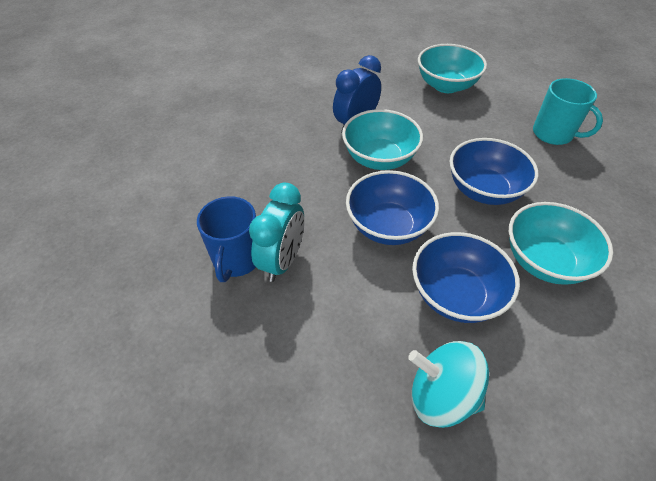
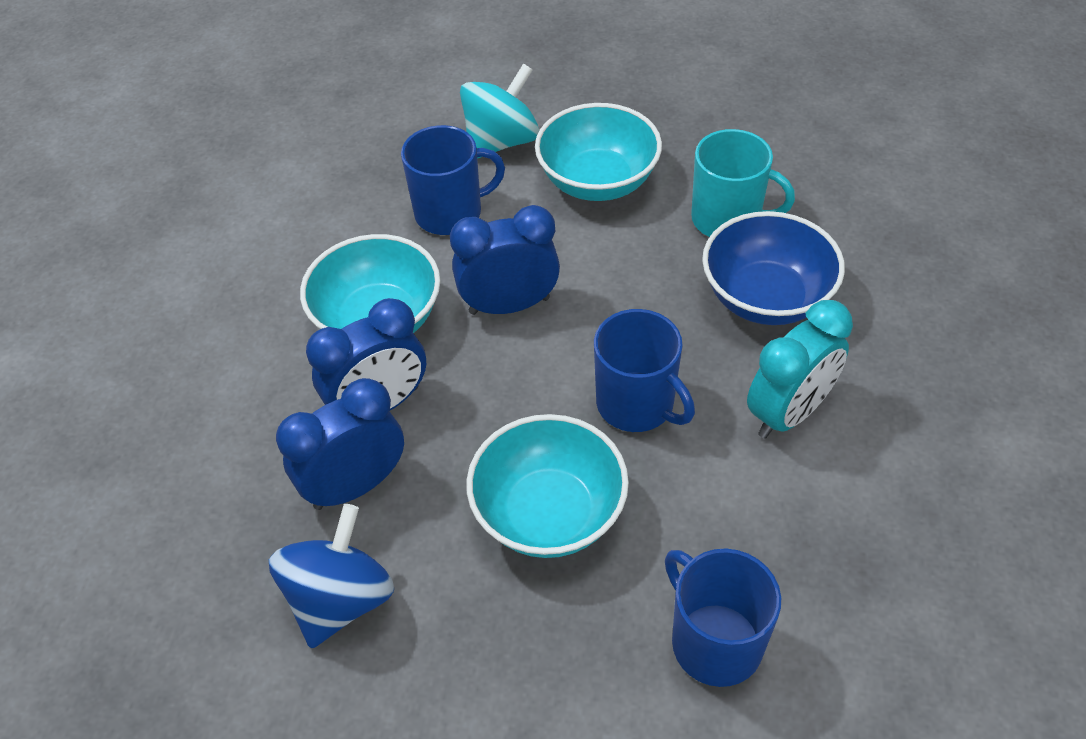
blue bowl: 3 -> 1
blue clock: 1 -> 3
blue mug: 1 -> 3
blue spinning top: 0 -> 1

